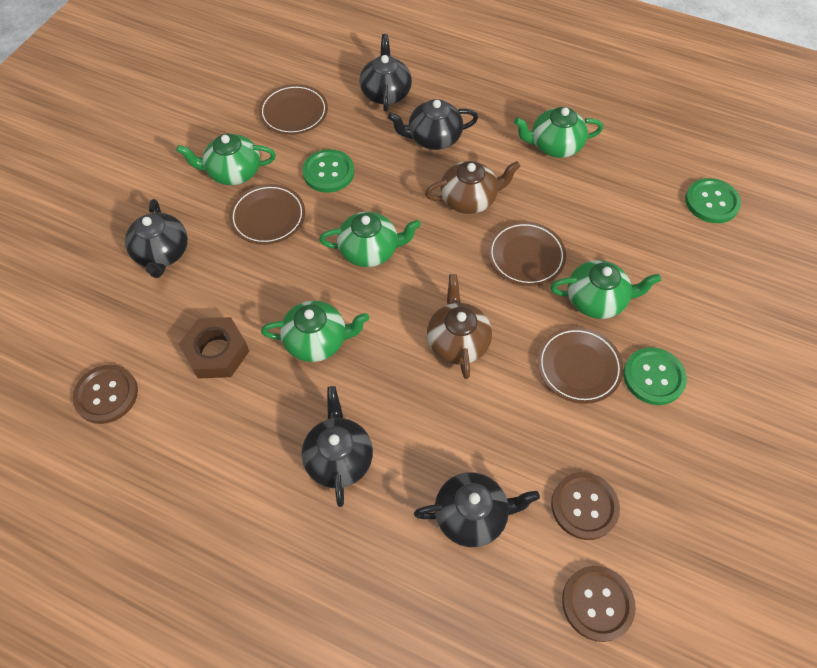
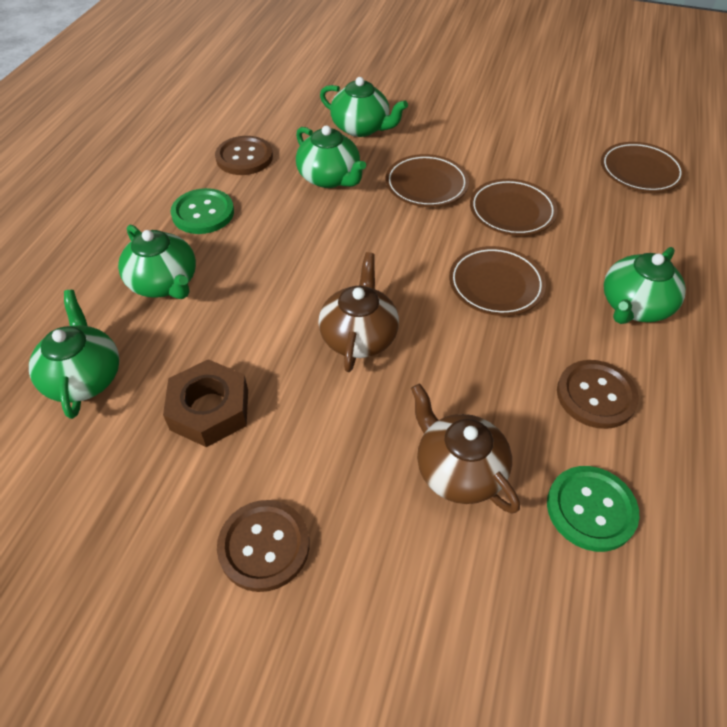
black teapot: 5 -> 0
green button: 3 -> 2

